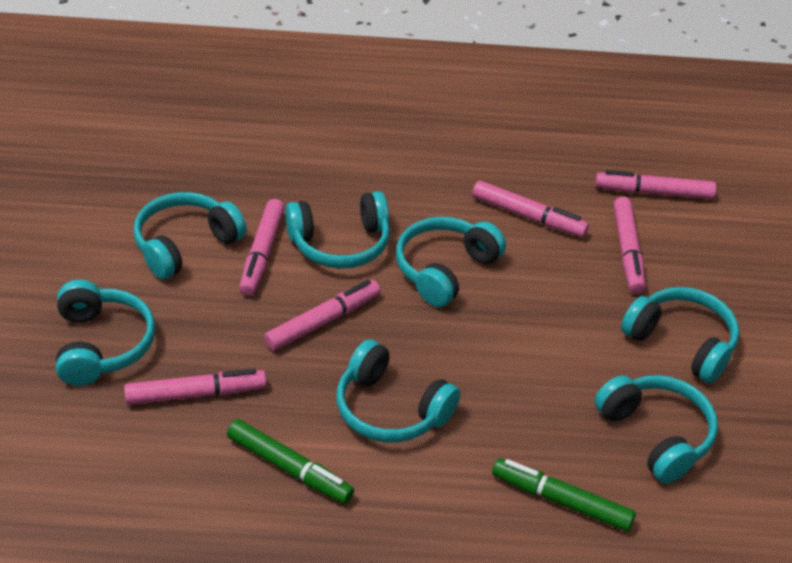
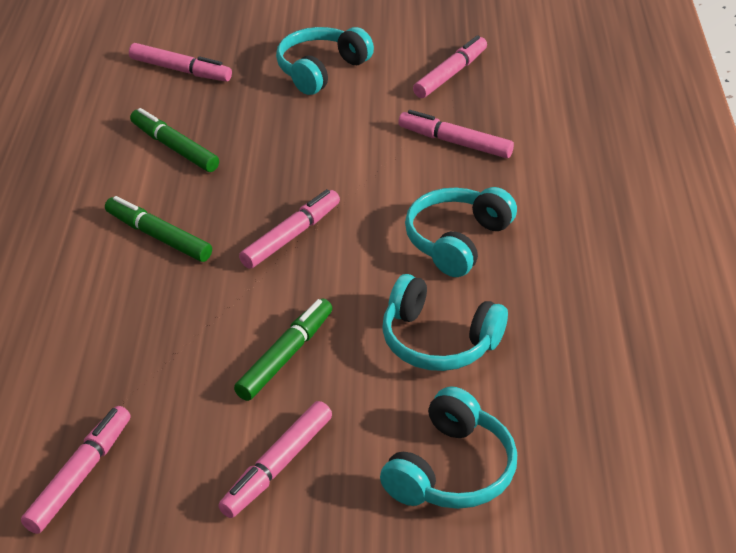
green marker: 2 -> 3
turquoise headphones: 7 -> 4

